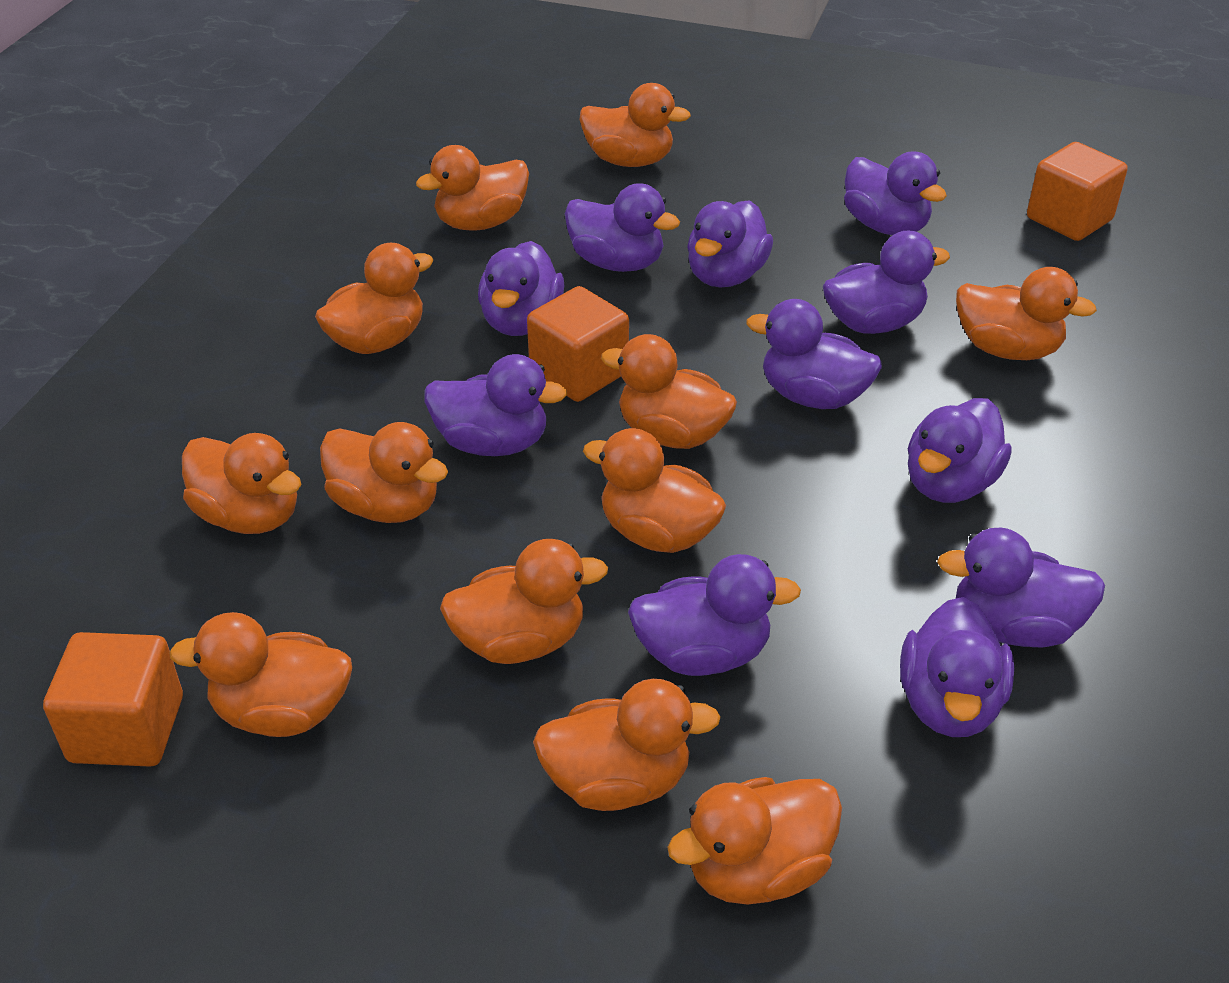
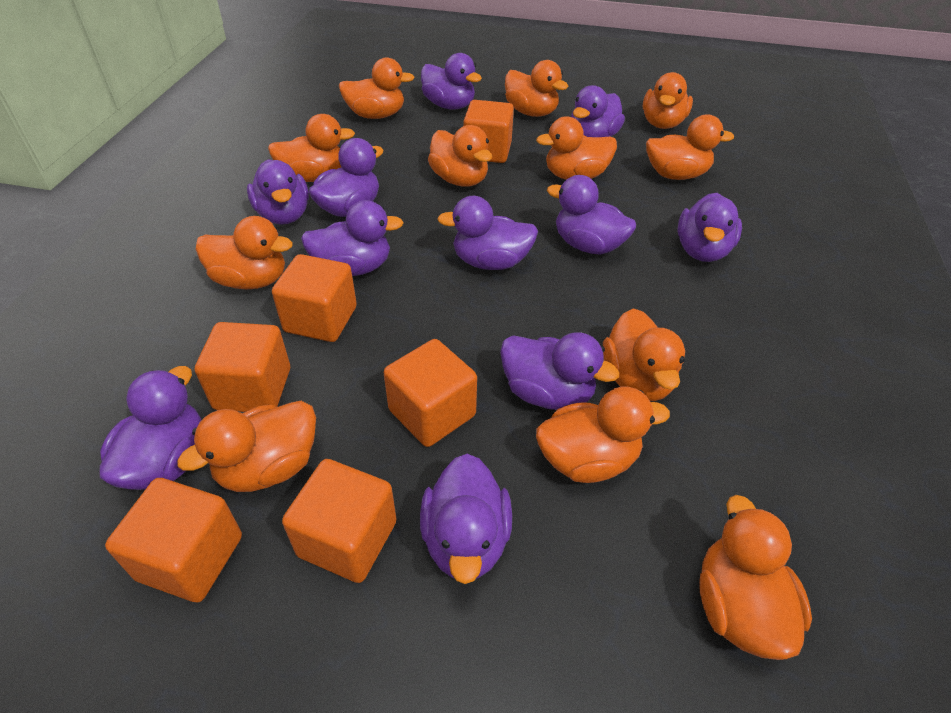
orange cube: 3 -> 6

